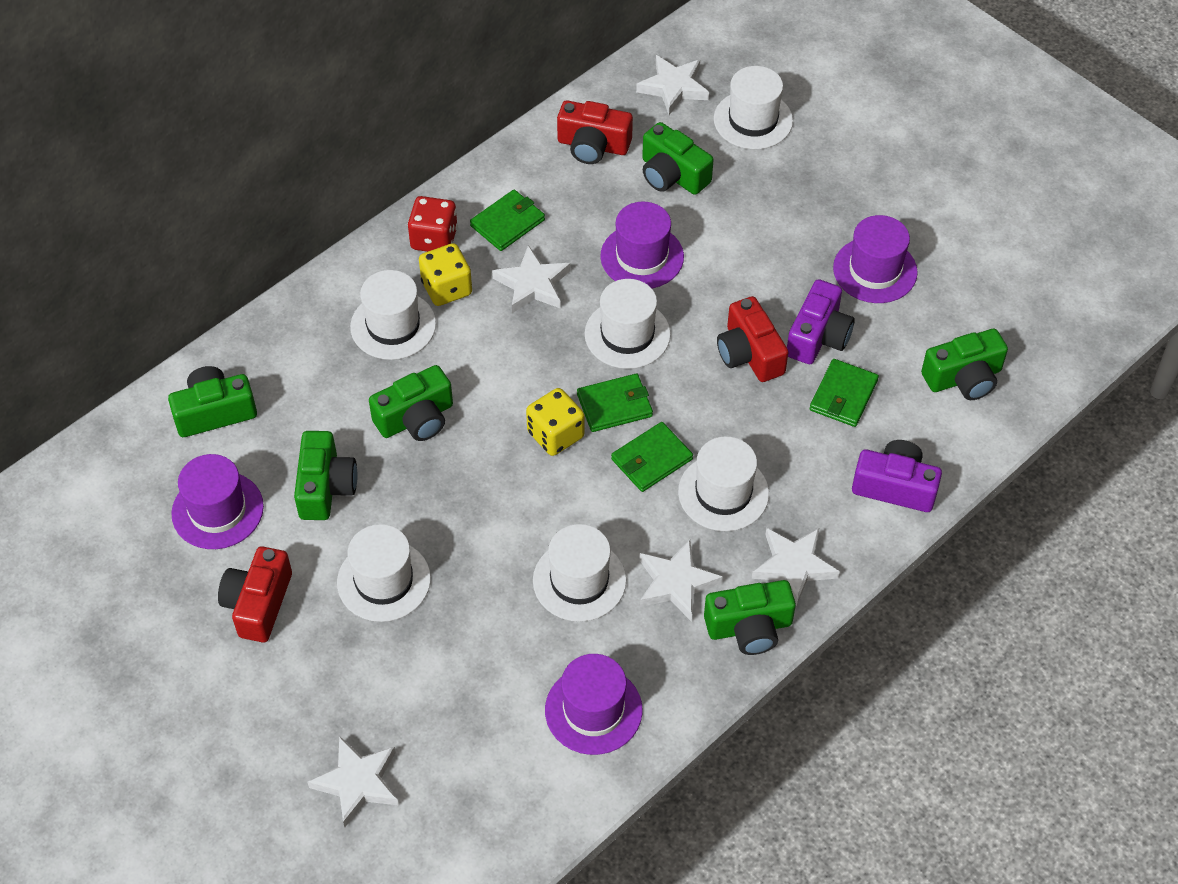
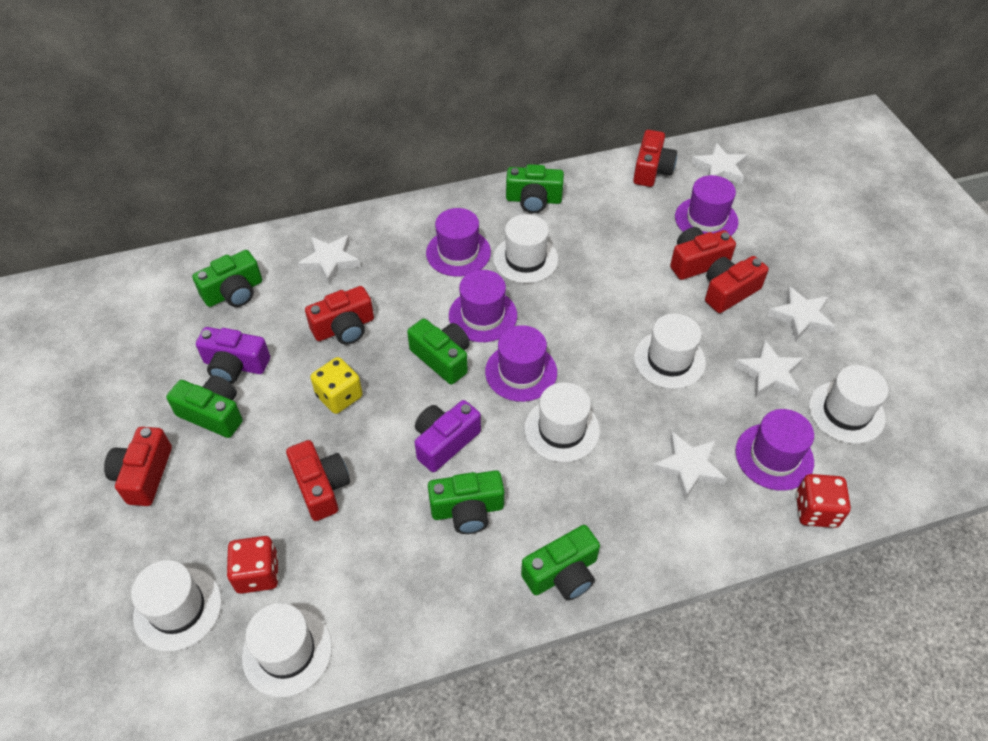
green wallet: 4 -> 0
purple hat: 4 -> 5
red camera: 3 -> 6
red dice: 1 -> 2
yellow dice: 2 -> 1

